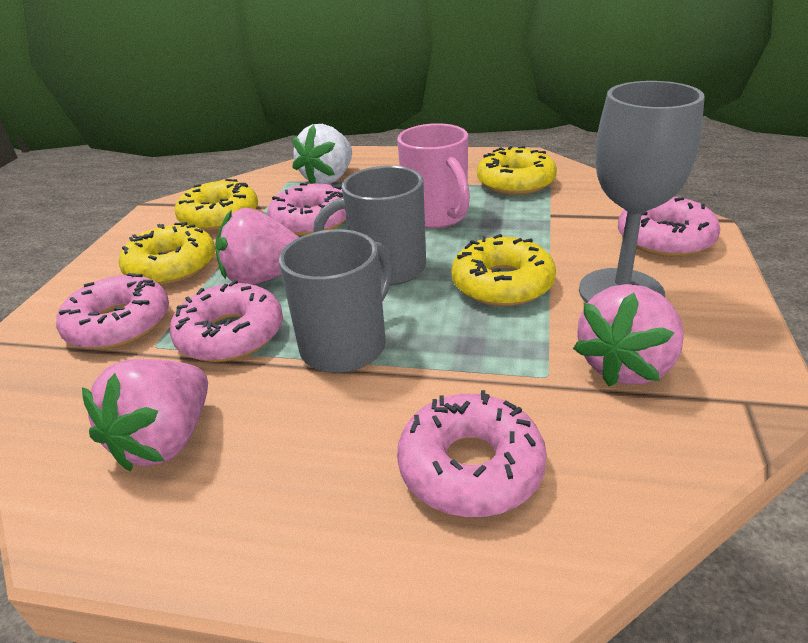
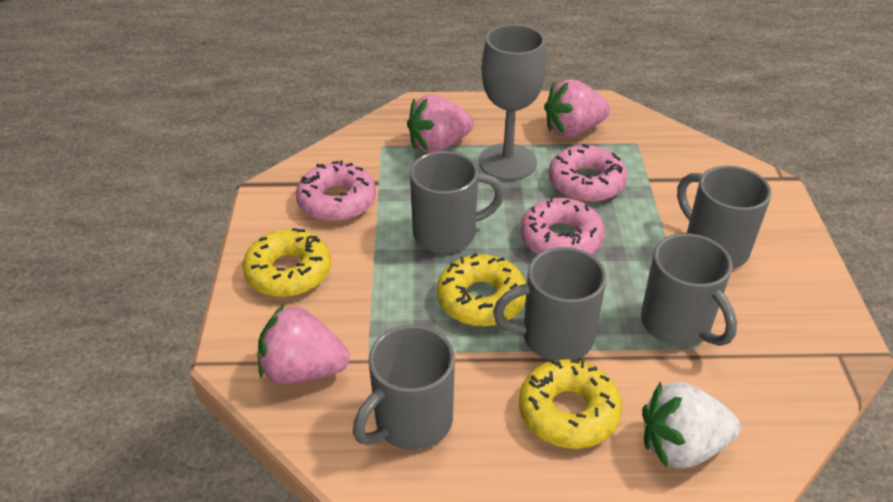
grey mug: 2 -> 5
pink donut: 5 -> 3
pink mug: 1 -> 0
yellow donut: 4 -> 3

